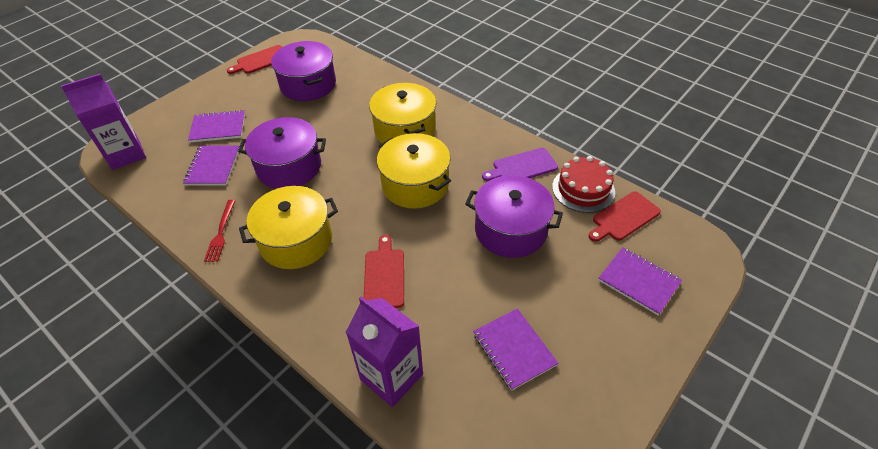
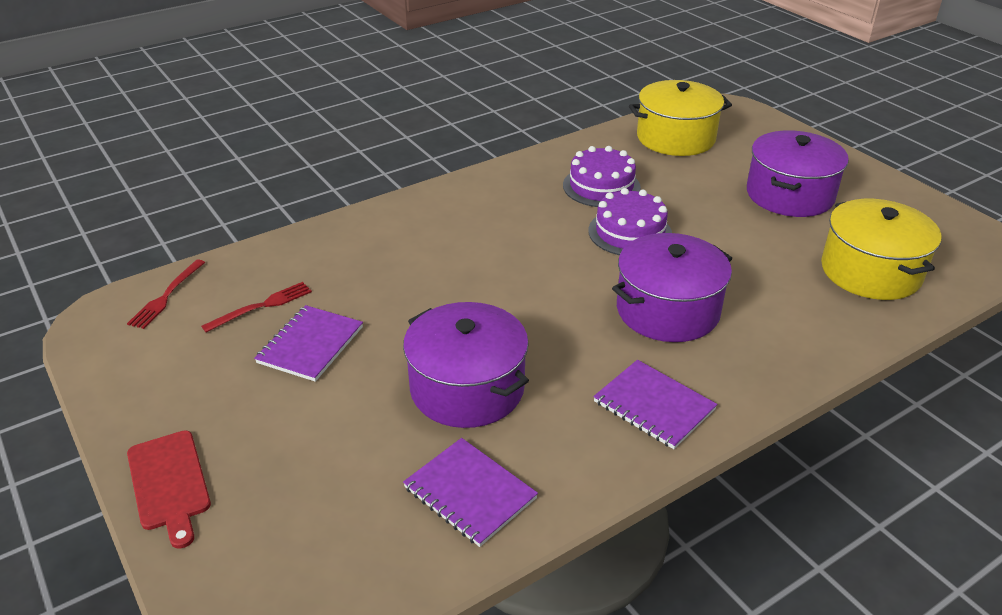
purple cake: 0 -> 2
purple carton: 2 -> 0
purple cutting board: 1 -> 0
purple notebook: 4 -> 3
red cake: 1 -> 0
red cutting board: 3 -> 1
red fork: 1 -> 2
yellow pot: 3 -> 2

